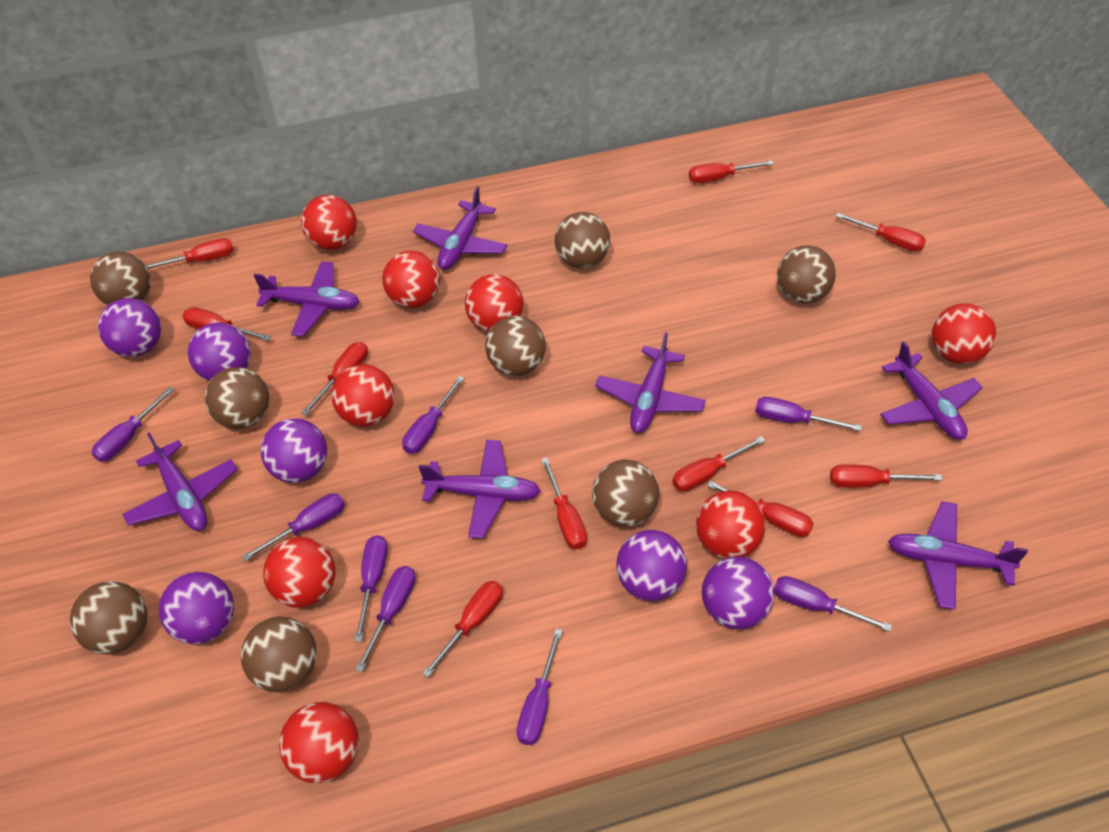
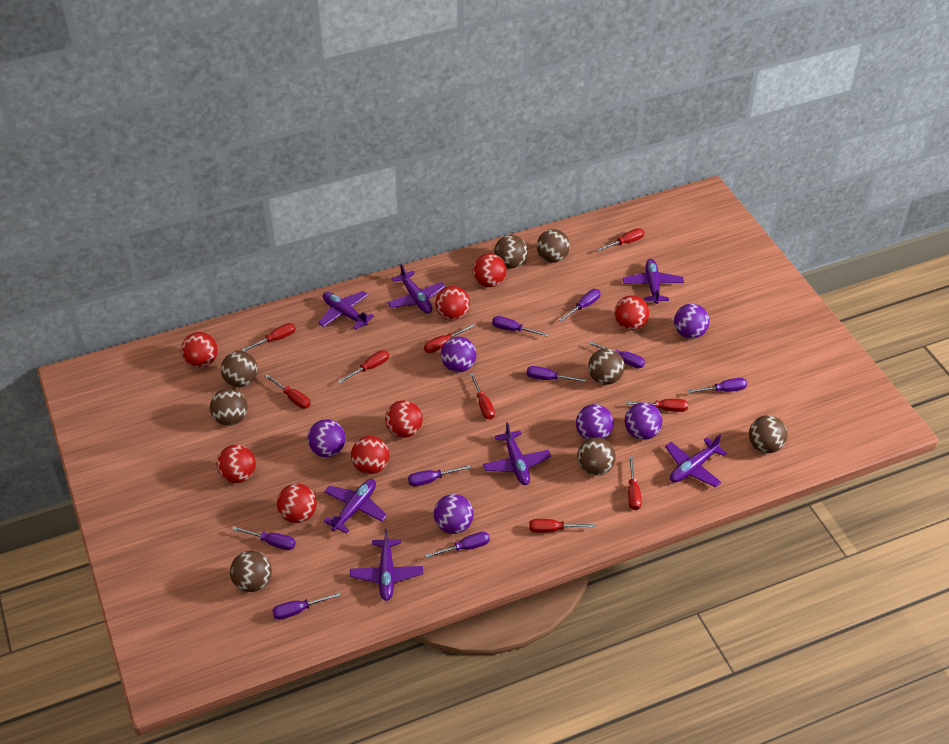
purple screwdriver: 8 -> 9
red screwdriver: 10 -> 9

